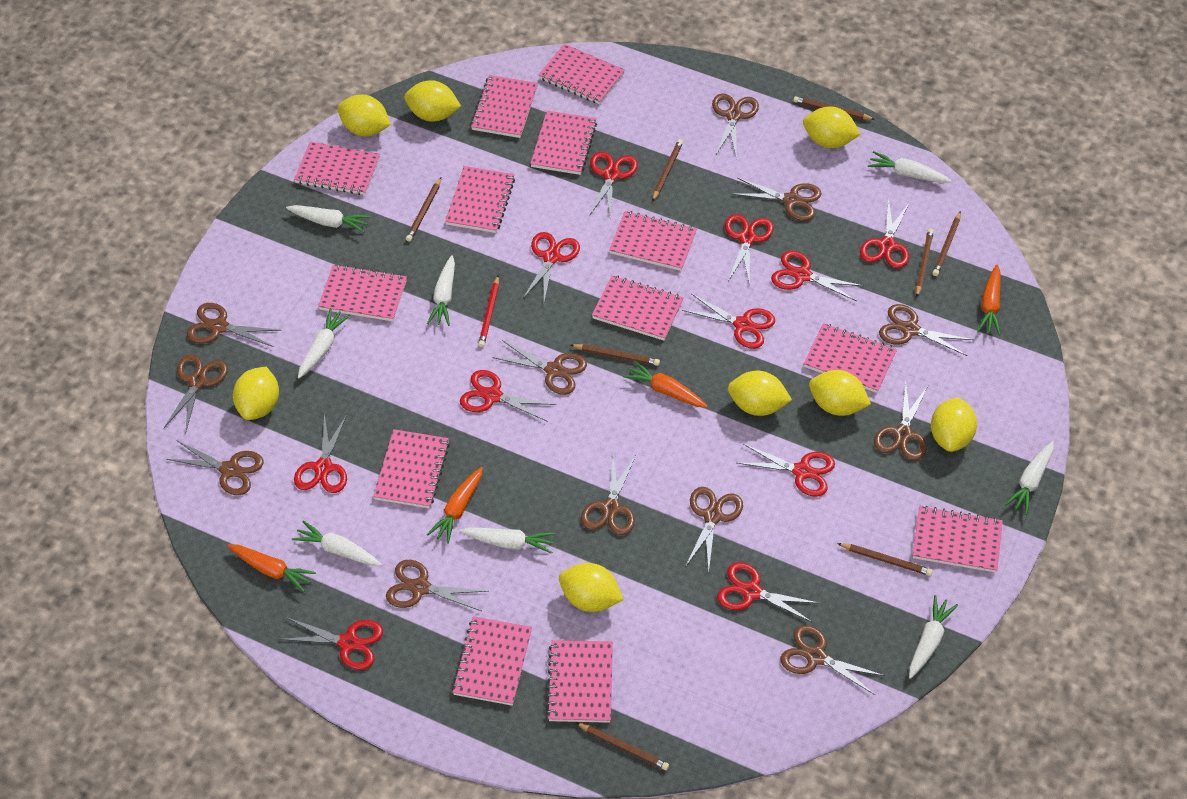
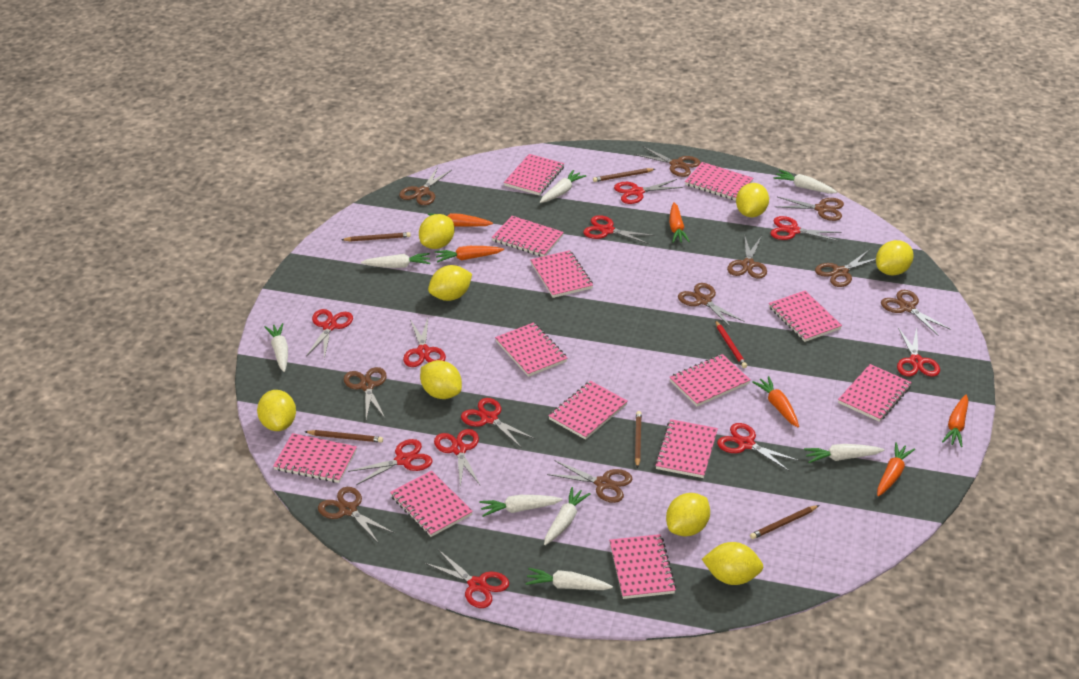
brown pencil: 8 -> 5
brown scissors: 12 -> 10
orange carrot: 4 -> 6

